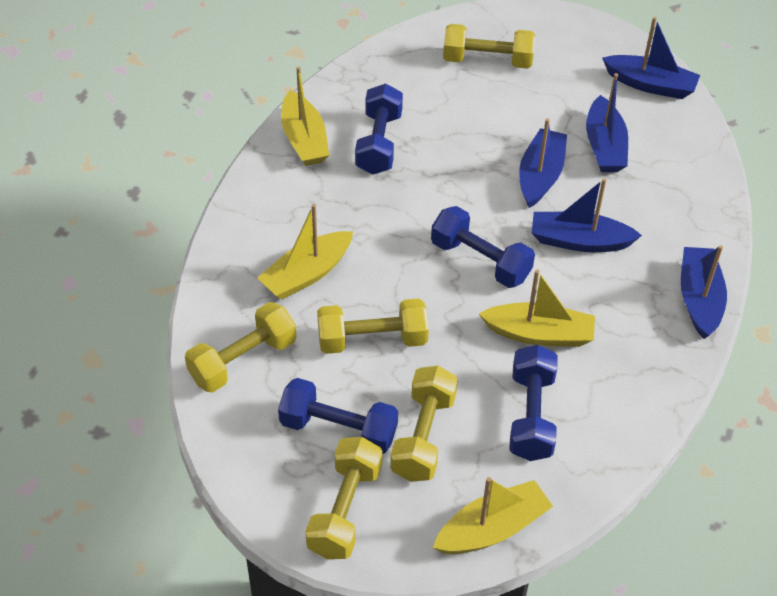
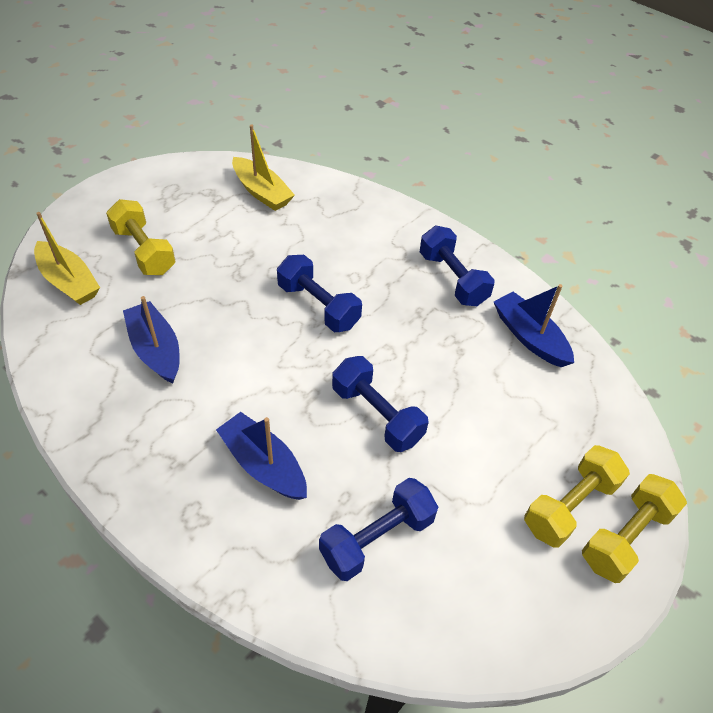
blue boat: 5 -> 3
yellow boat: 4 -> 2
yellow dumbbell: 5 -> 3

